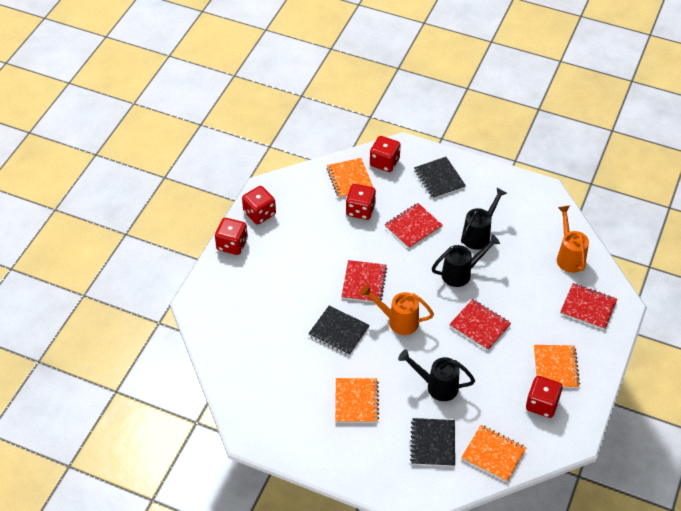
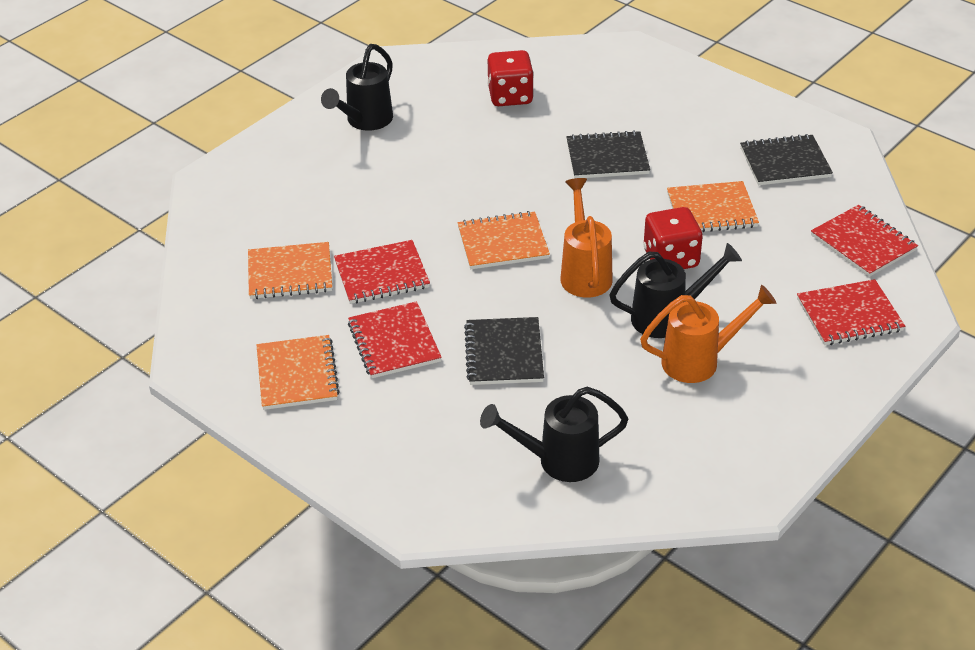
red dice: 5 -> 2

